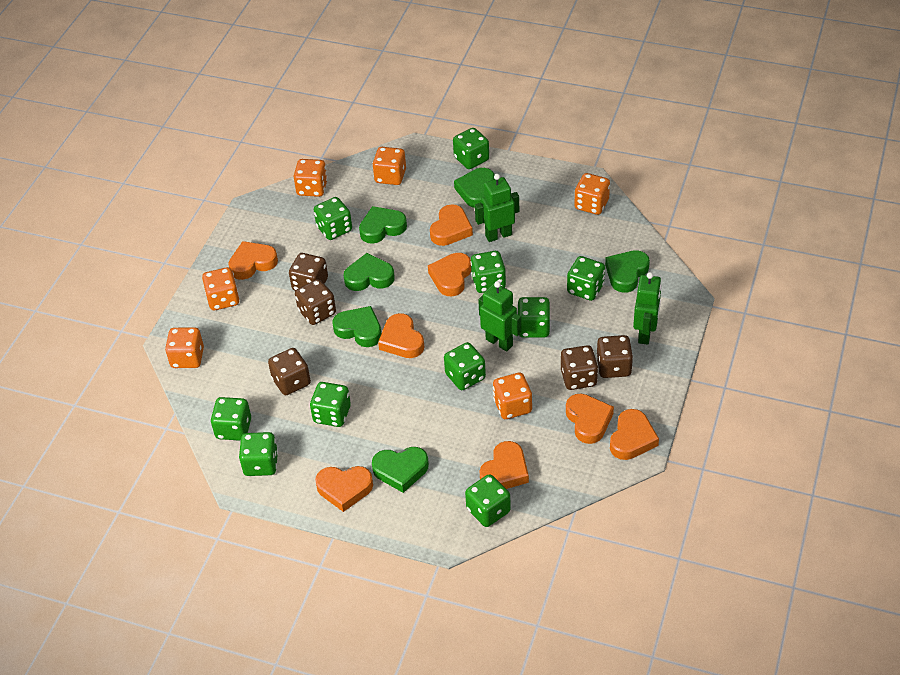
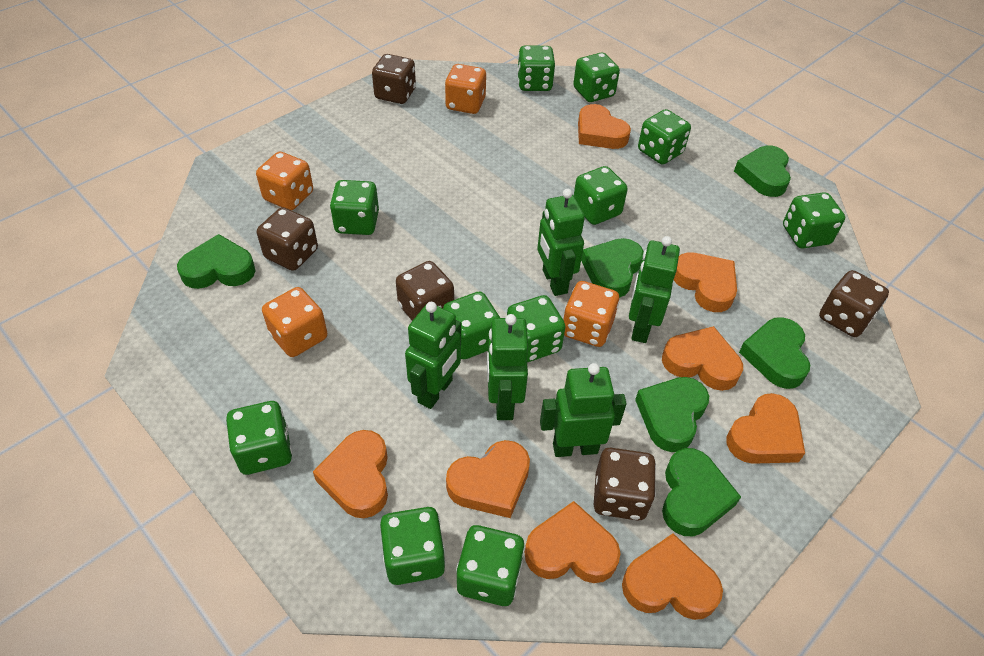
green dice: 10 -> 11
green robot: 3 -> 5
orange dice: 6 -> 4

